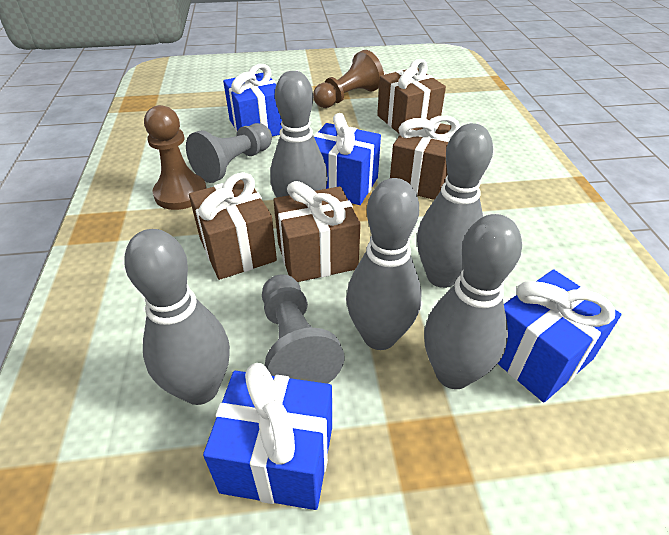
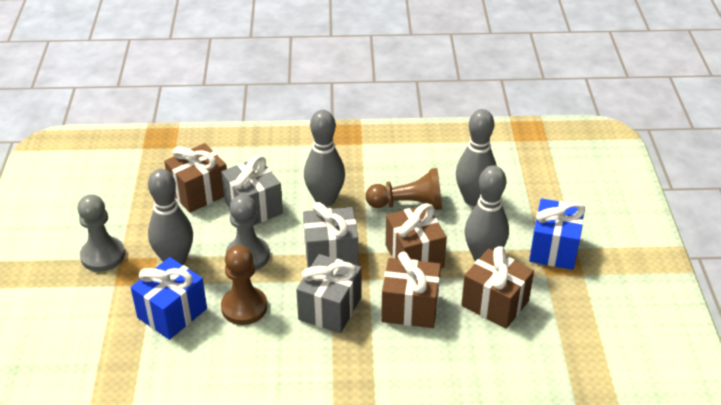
blue gift: 4 -> 2
grey bowling pin: 5 -> 4
grey gift: 0 -> 3

